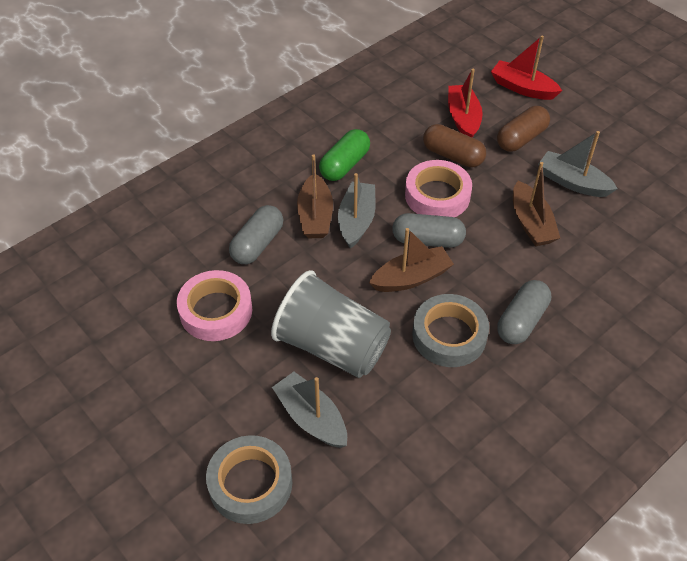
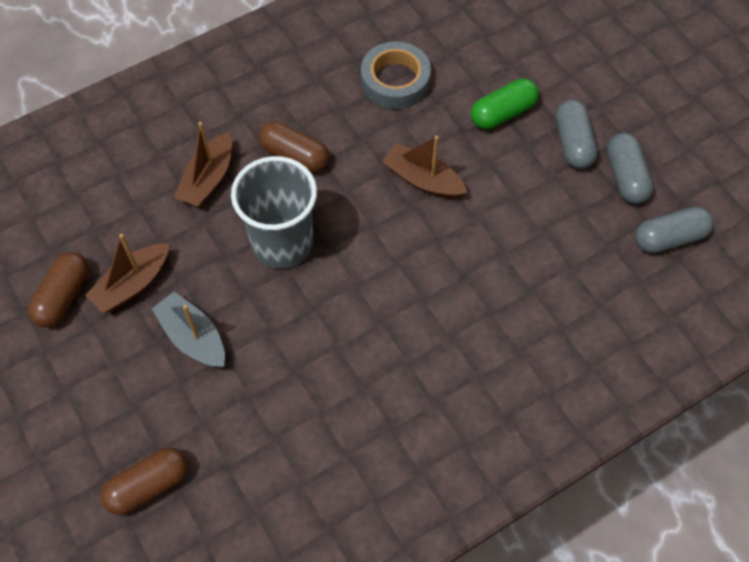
brown capsule: 2 -> 3
grey boat: 3 -> 1
grey tape: 2 -> 1
pink tape: 2 -> 0
red boat: 2 -> 0

